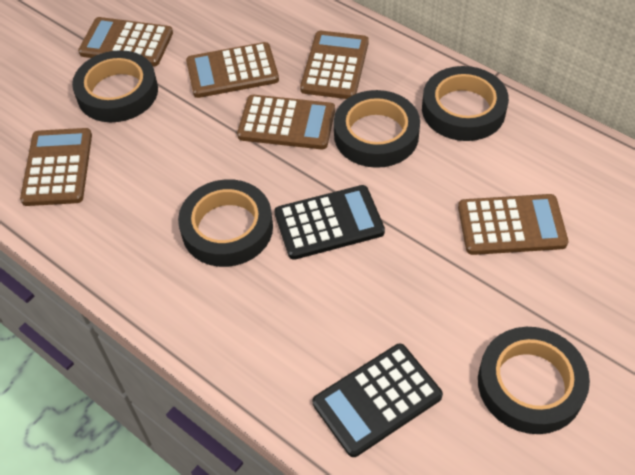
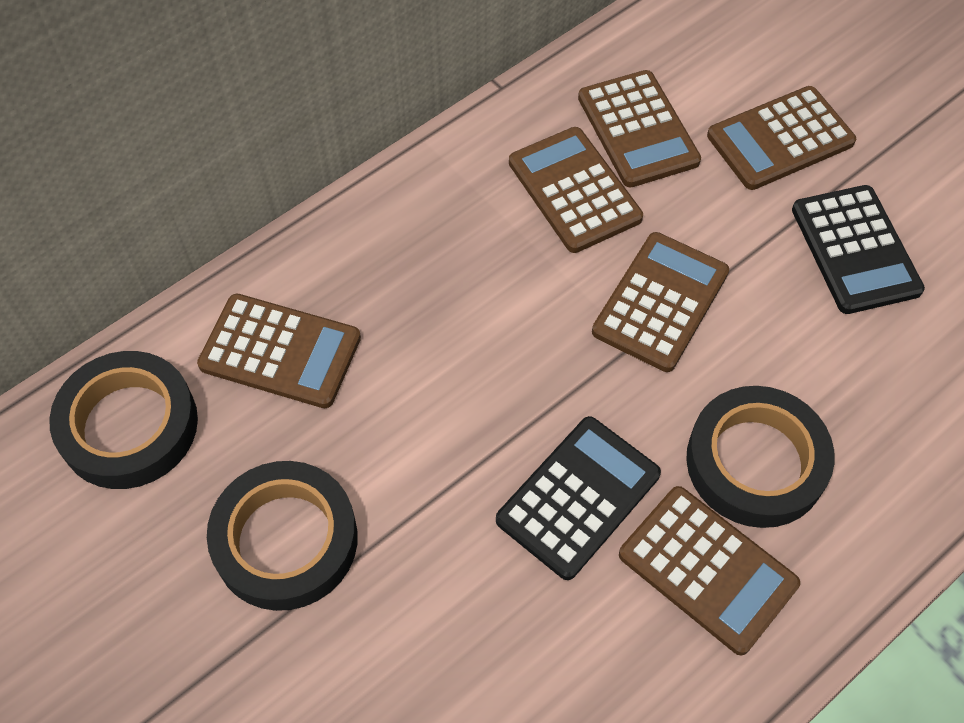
black tape: 5 -> 3

